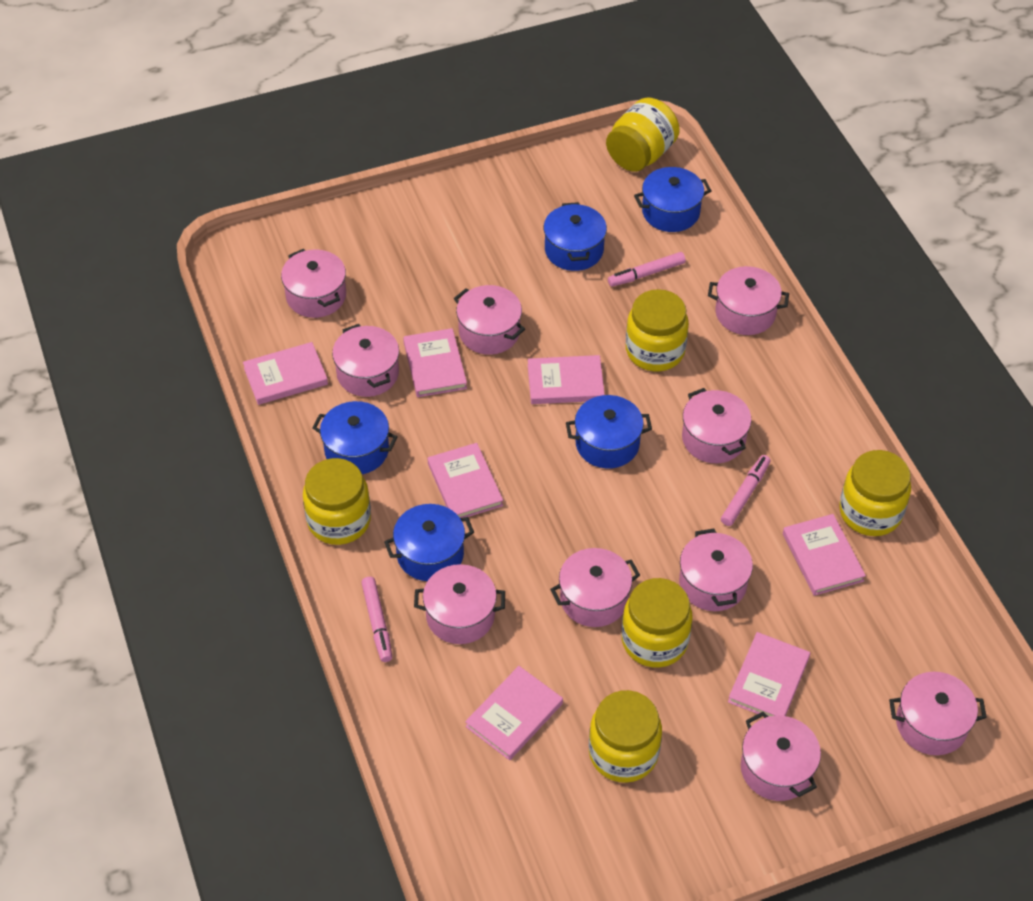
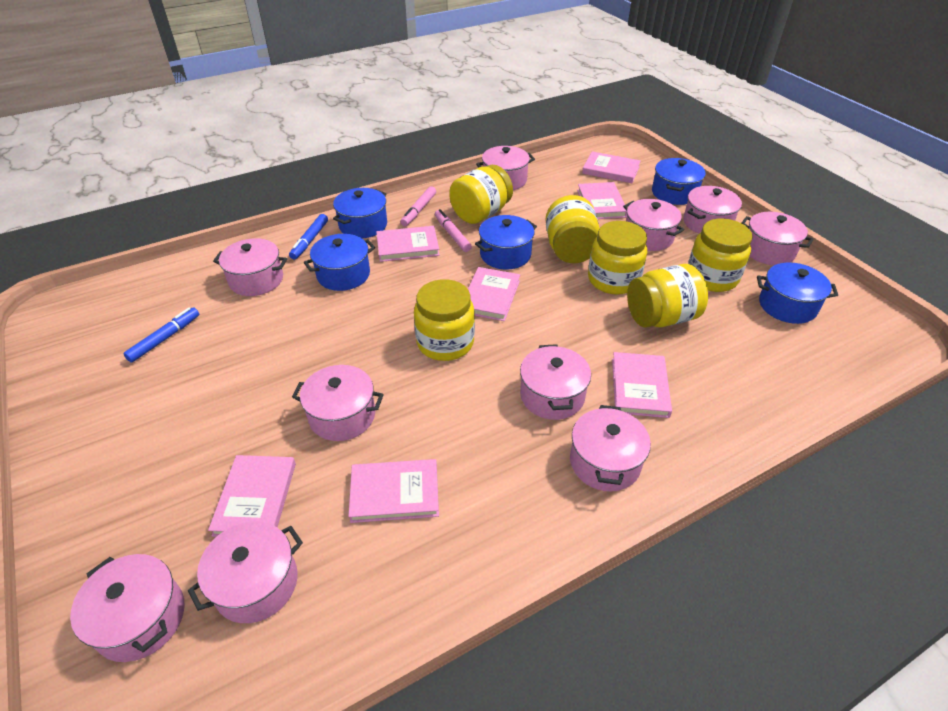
blue marker: 0 -> 2
pink marker: 3 -> 2

